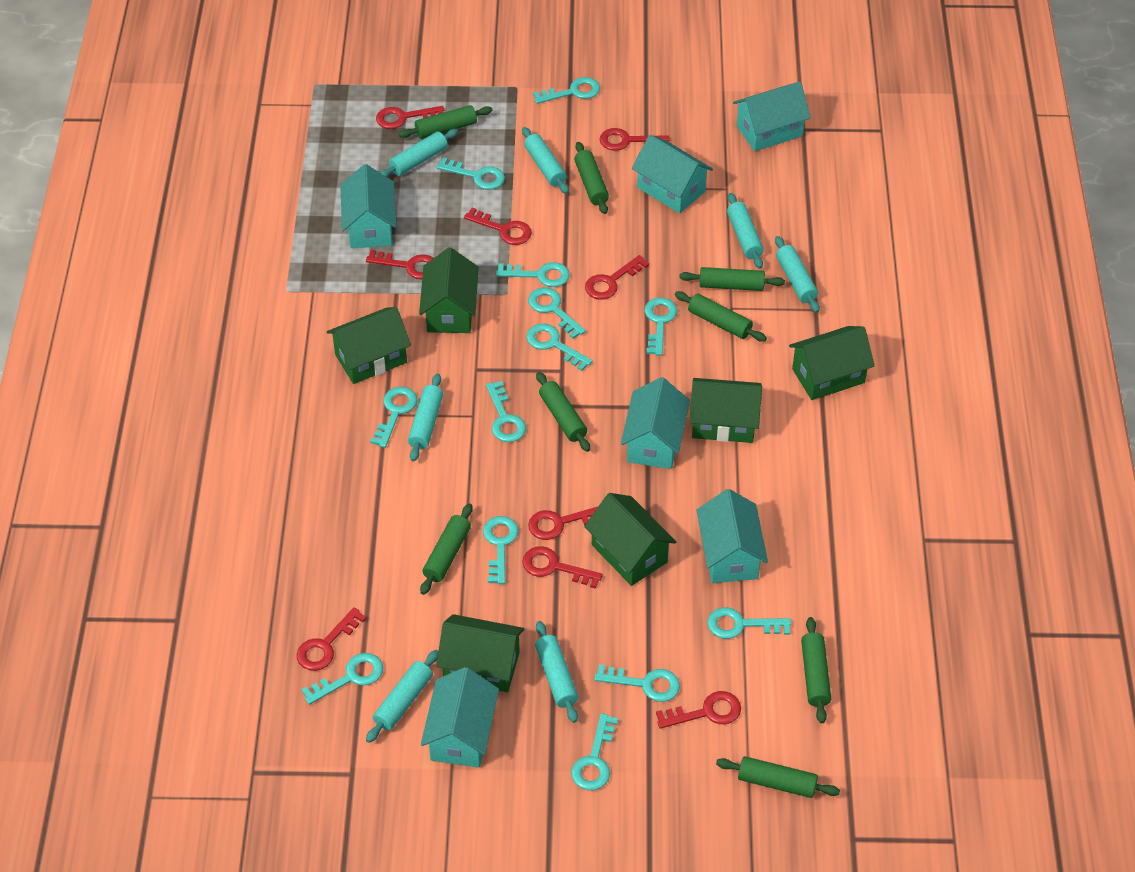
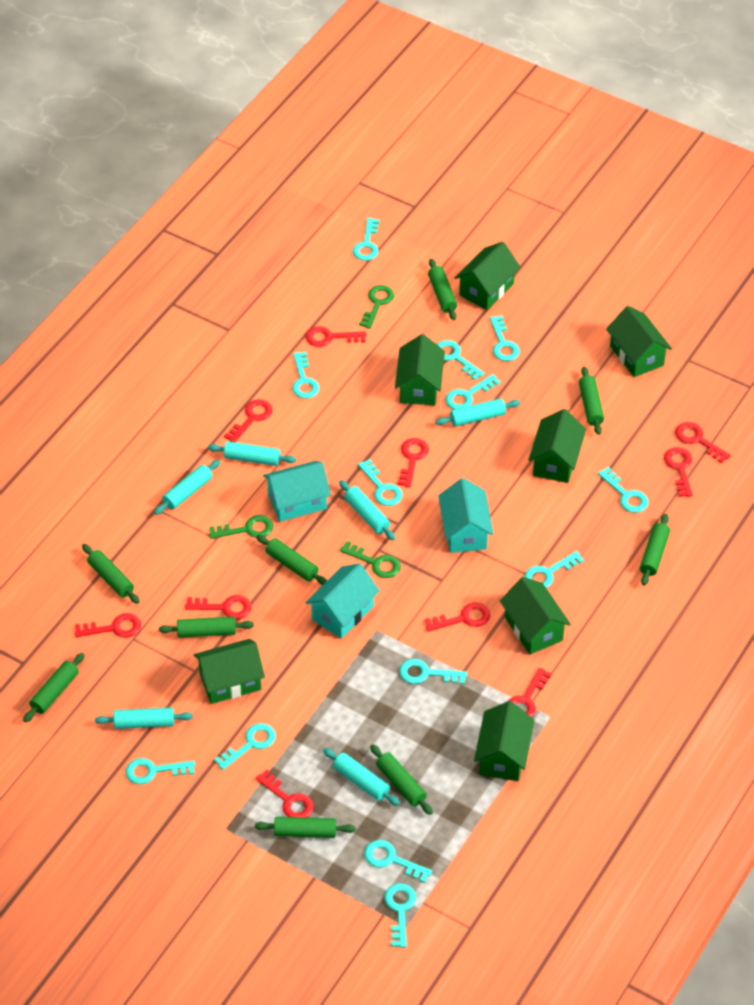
green house: 6 -> 7
green key: 0 -> 3
green rolling pin: 8 -> 9
red key: 9 -> 10
turquoise house: 6 -> 3
turquoise rolling pin: 7 -> 6

